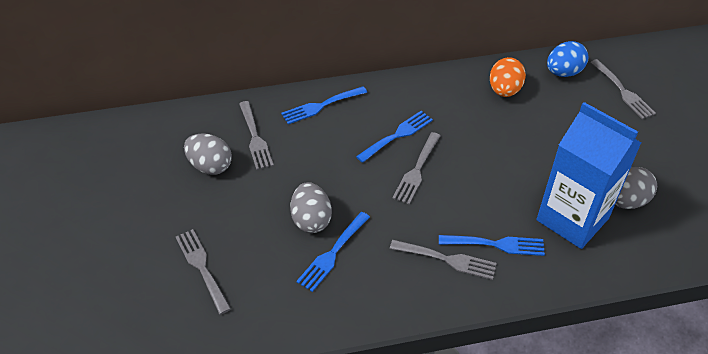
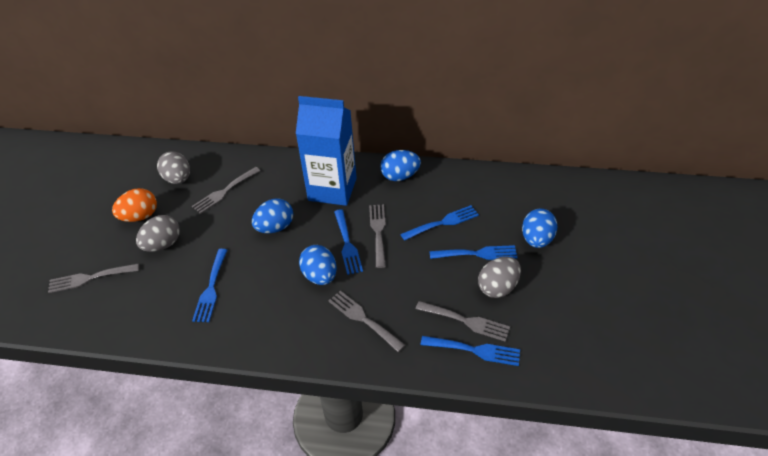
blue egg: 1 -> 4
blue fork: 4 -> 5

